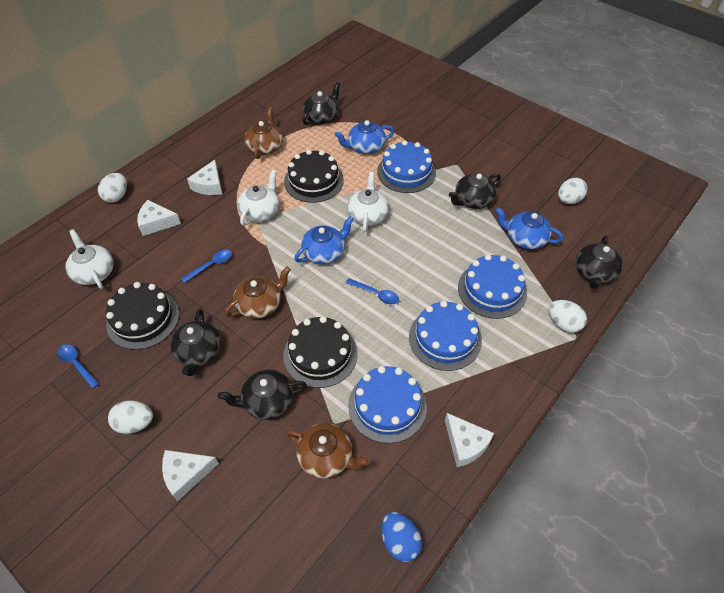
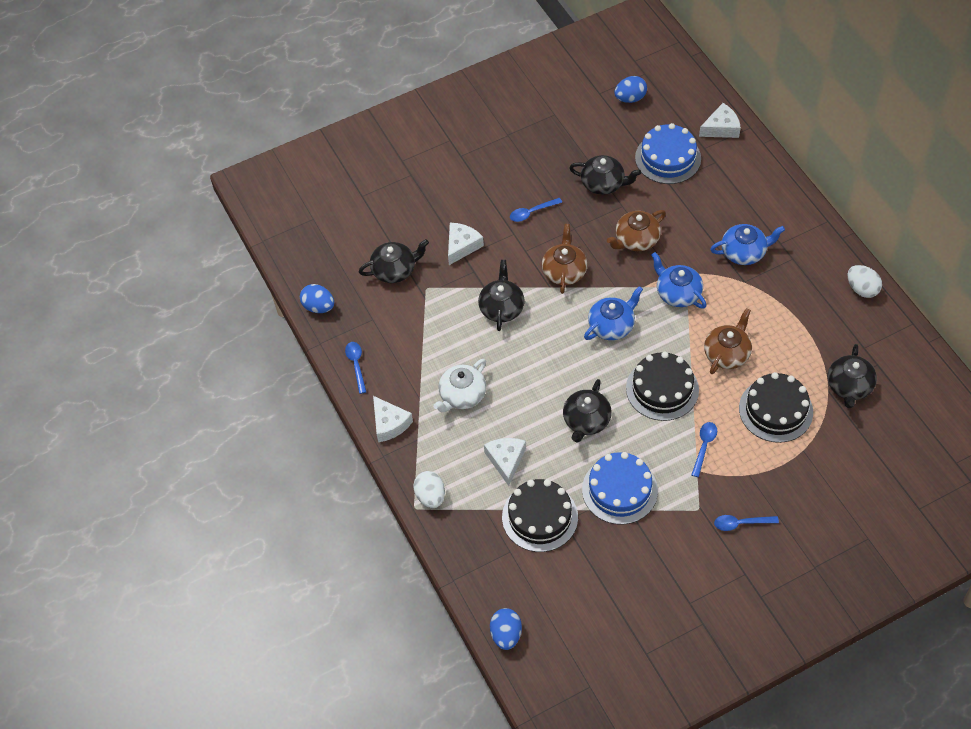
blue cake: 4 -> 2
blue egg: 1 -> 3
blue spoon: 3 -> 4
white egg: 4 -> 2
white teapot: 3 -> 1

